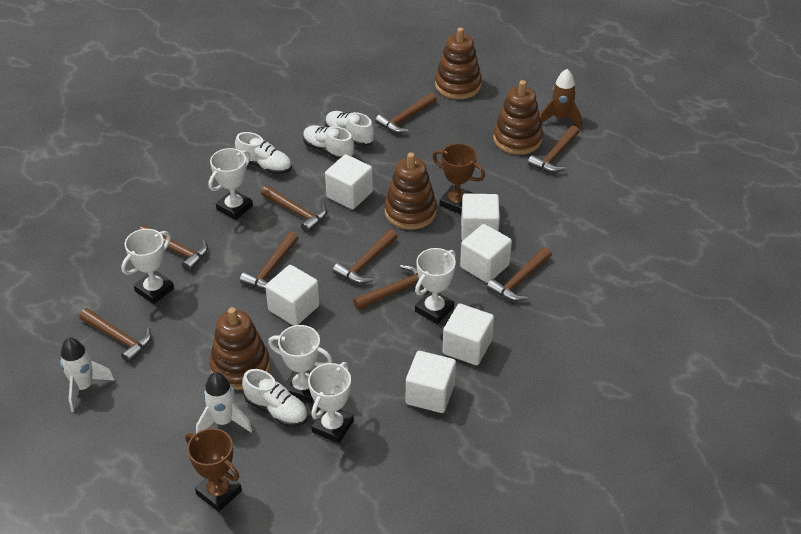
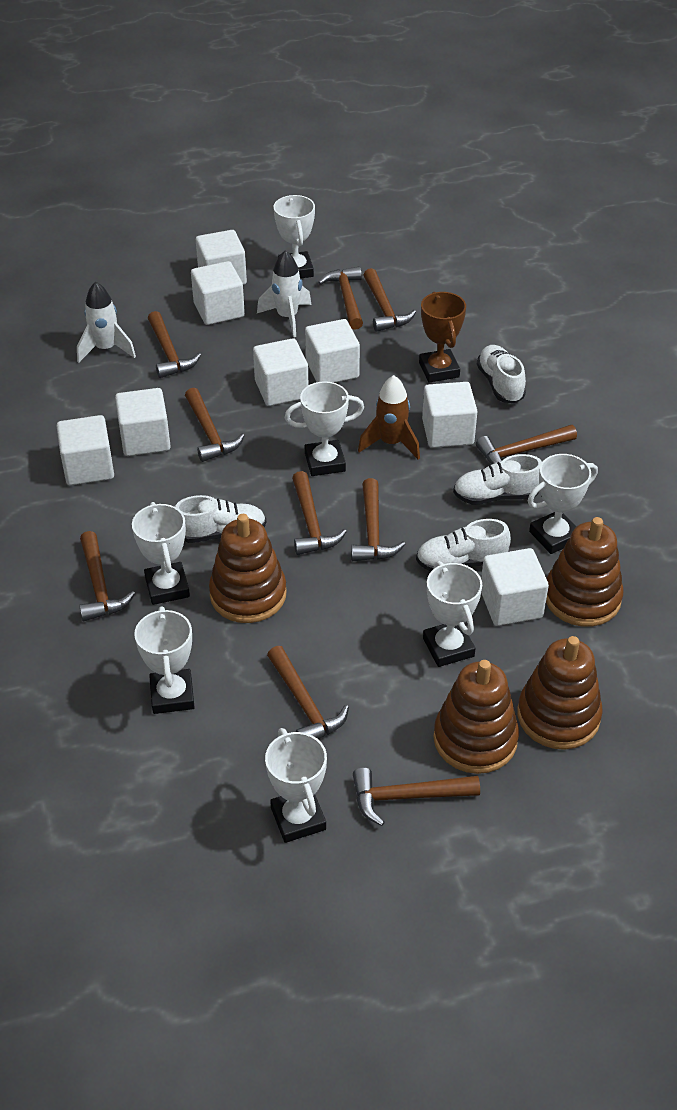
brown hammer: 9 -> 10
brown trophy: 2 -> 1
white cube: 6 -> 8
white trophy: 5 -> 7

